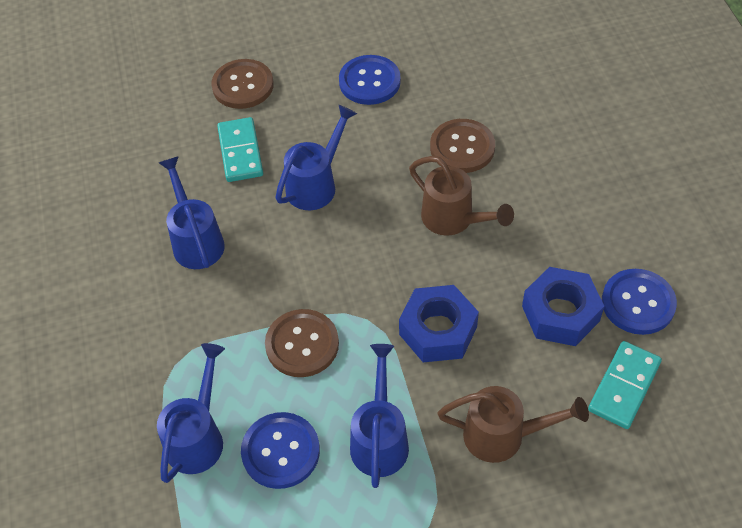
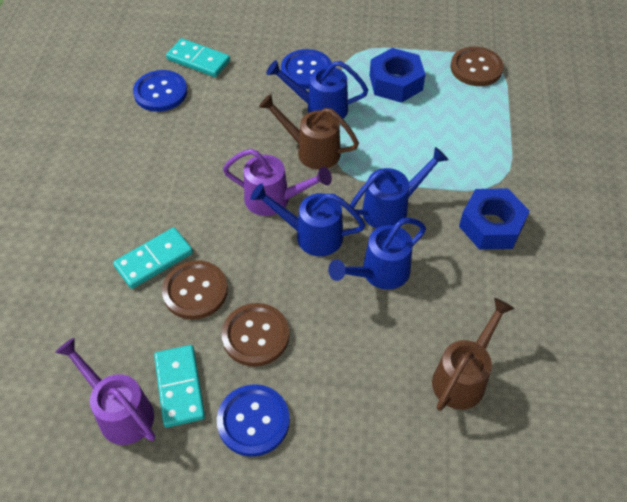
purple watering can: 0 -> 2
turquoise domino: 2 -> 3

